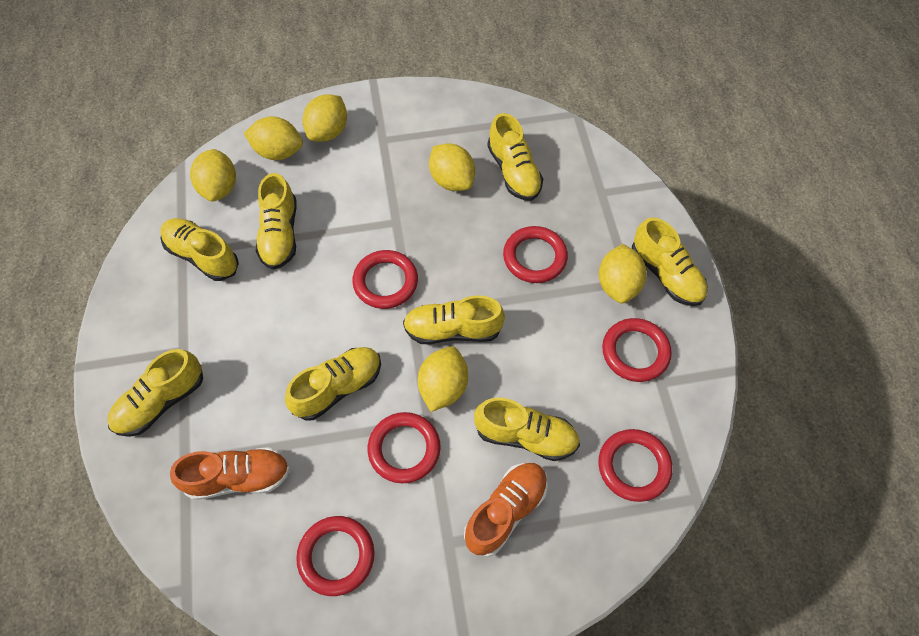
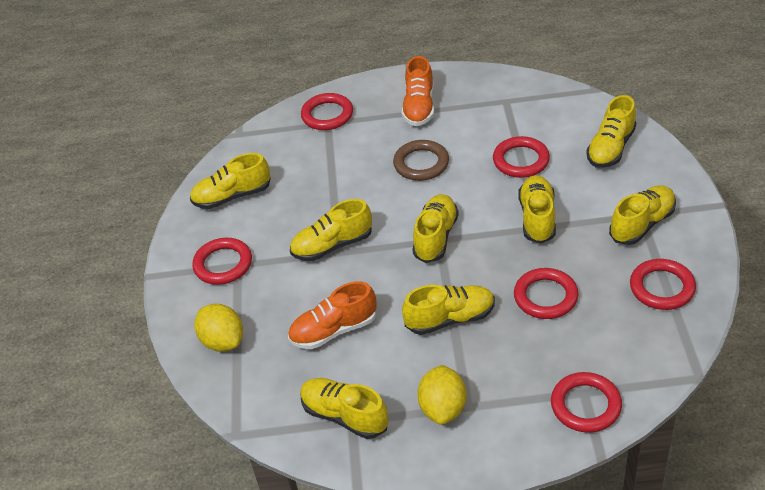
brown ring: 0 -> 1
yellow lemon: 6 -> 2

